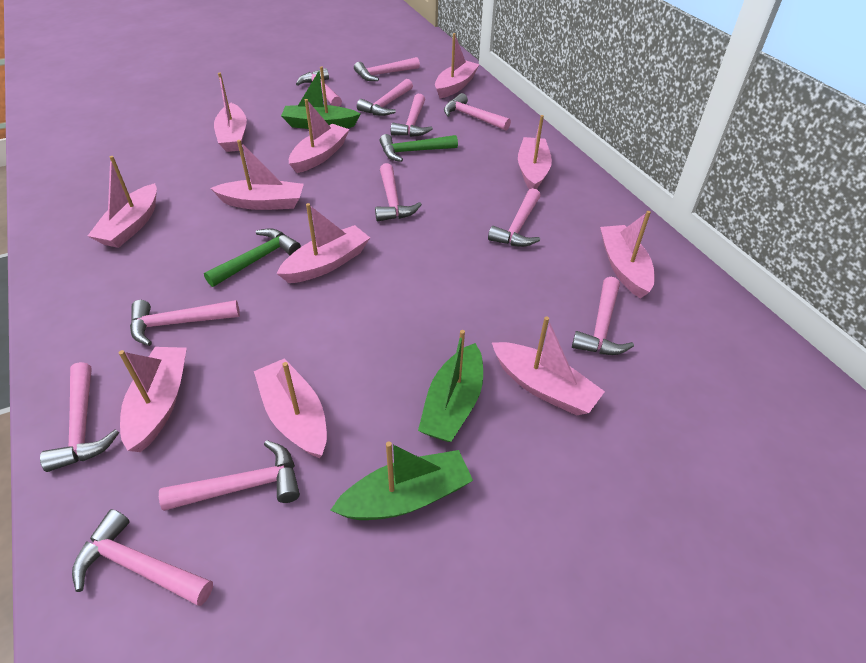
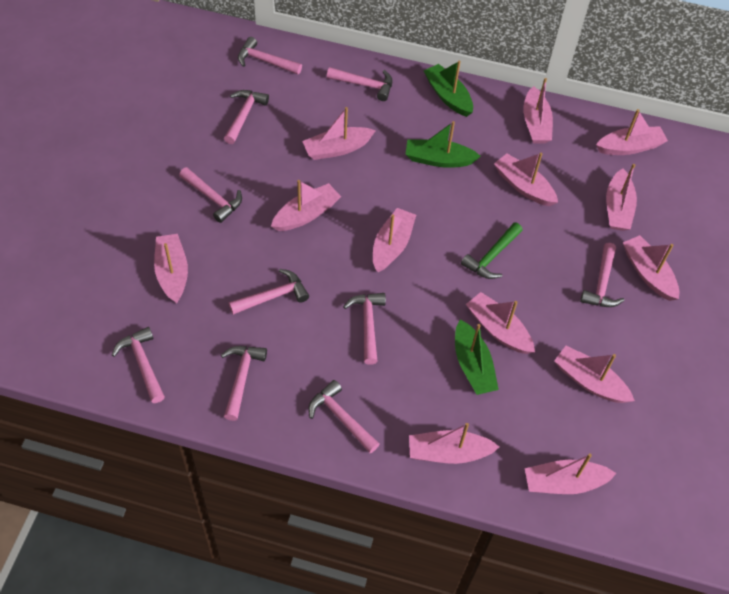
green hammer: 2 -> 1
pink boat: 11 -> 13
pink hammer: 12 -> 10

